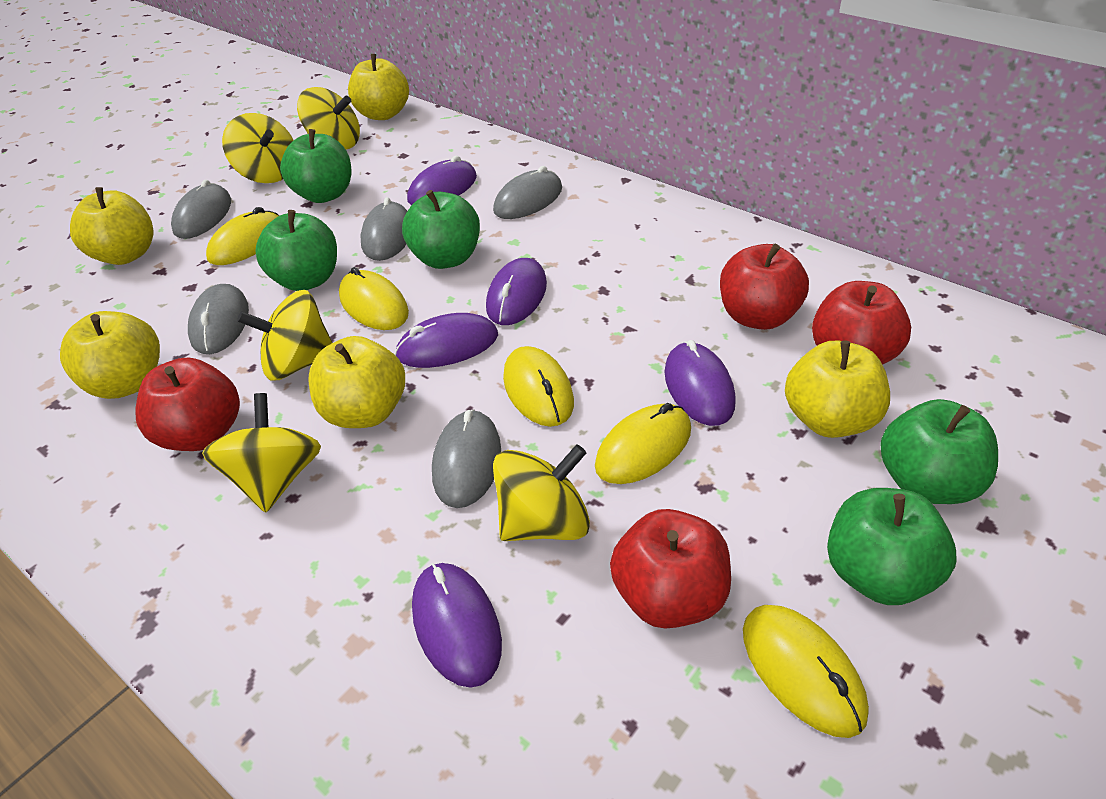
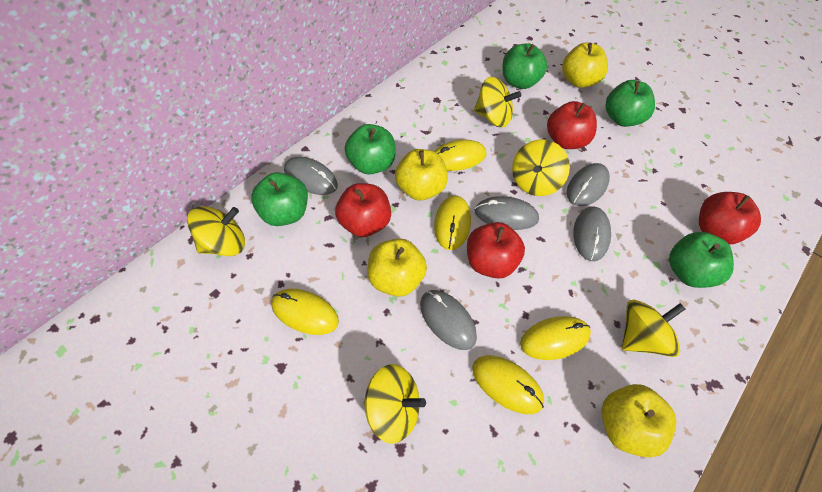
purple mouse: 5 -> 0
yellow apple: 5 -> 4

